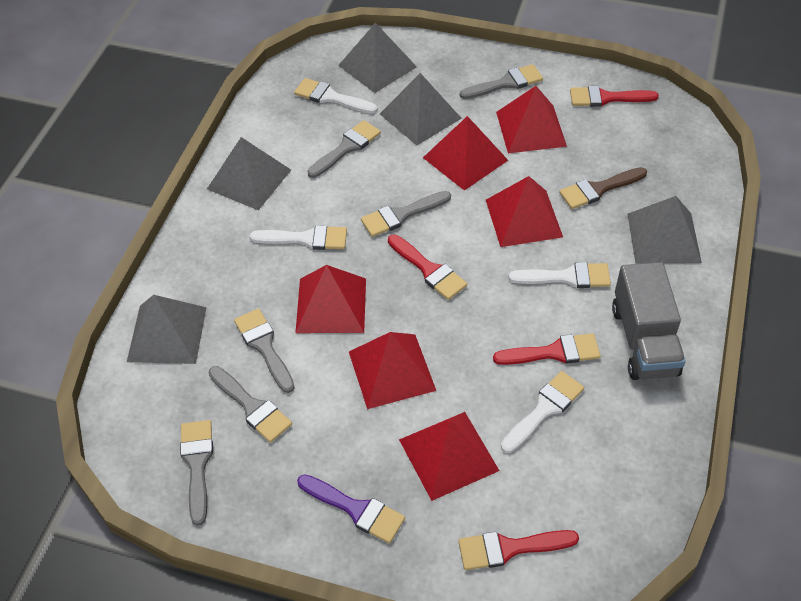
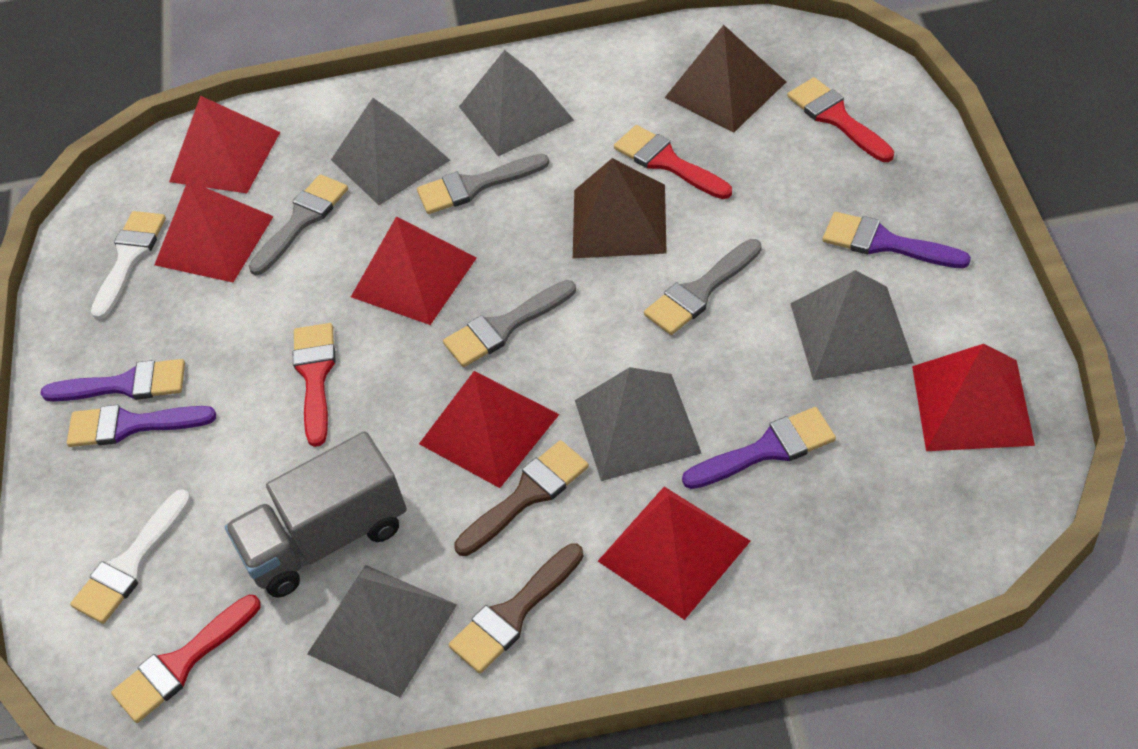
brown brush: 1 -> 2
brown pyramid: 0 -> 2
grey brush: 6 -> 4
purple brush: 1 -> 4
white brush: 4 -> 2

